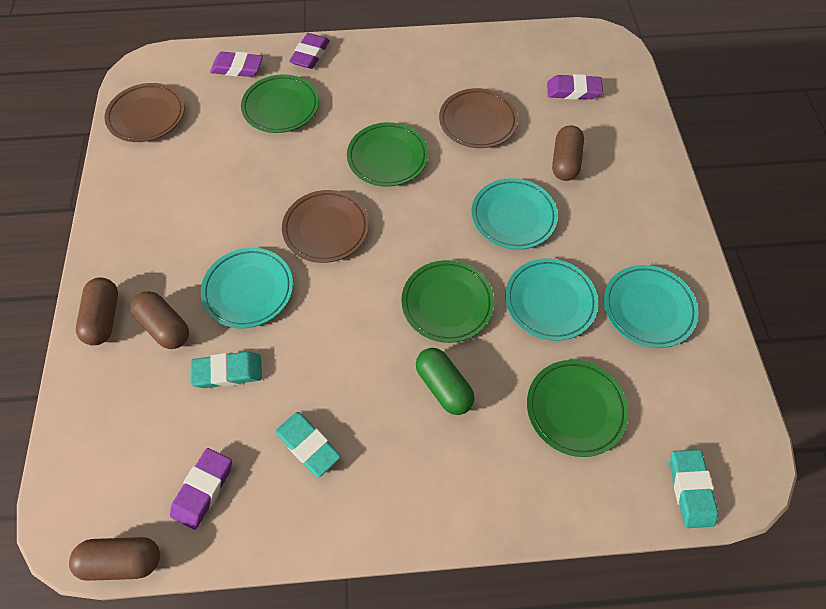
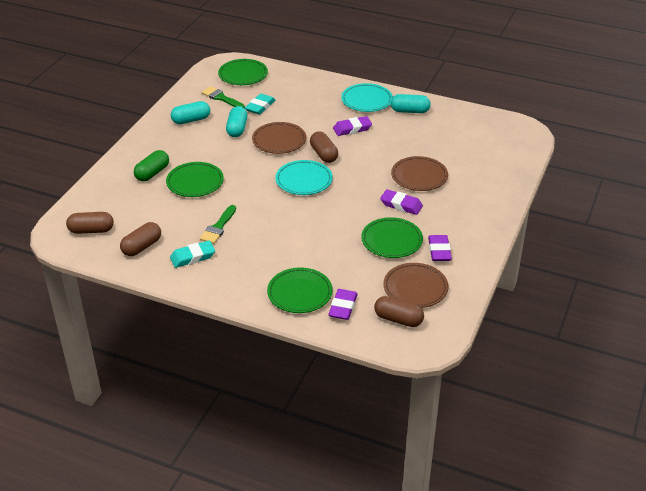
green brush: 0 -> 2
turquoise capsule: 0 -> 3
turquoise eraser: 3 -> 2
turquoise plate: 4 -> 2

